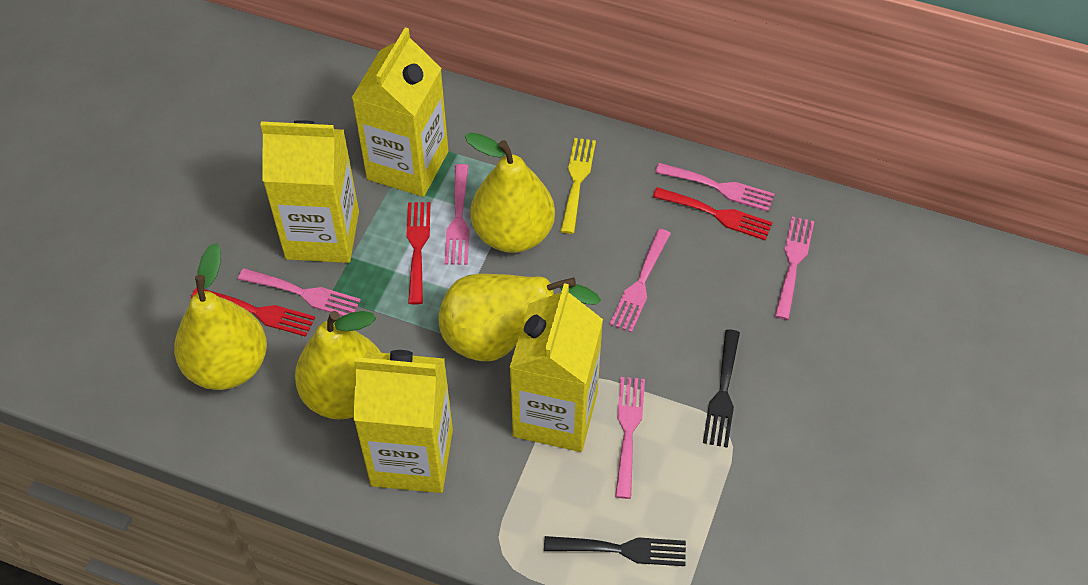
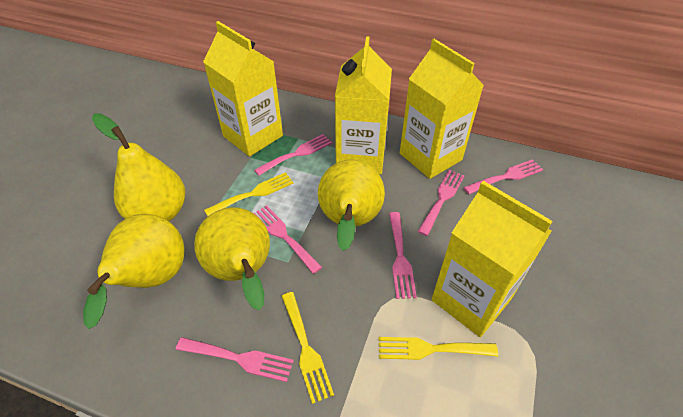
black fork: 2 -> 0
red fork: 3 -> 0
yellow fork: 1 -> 3

